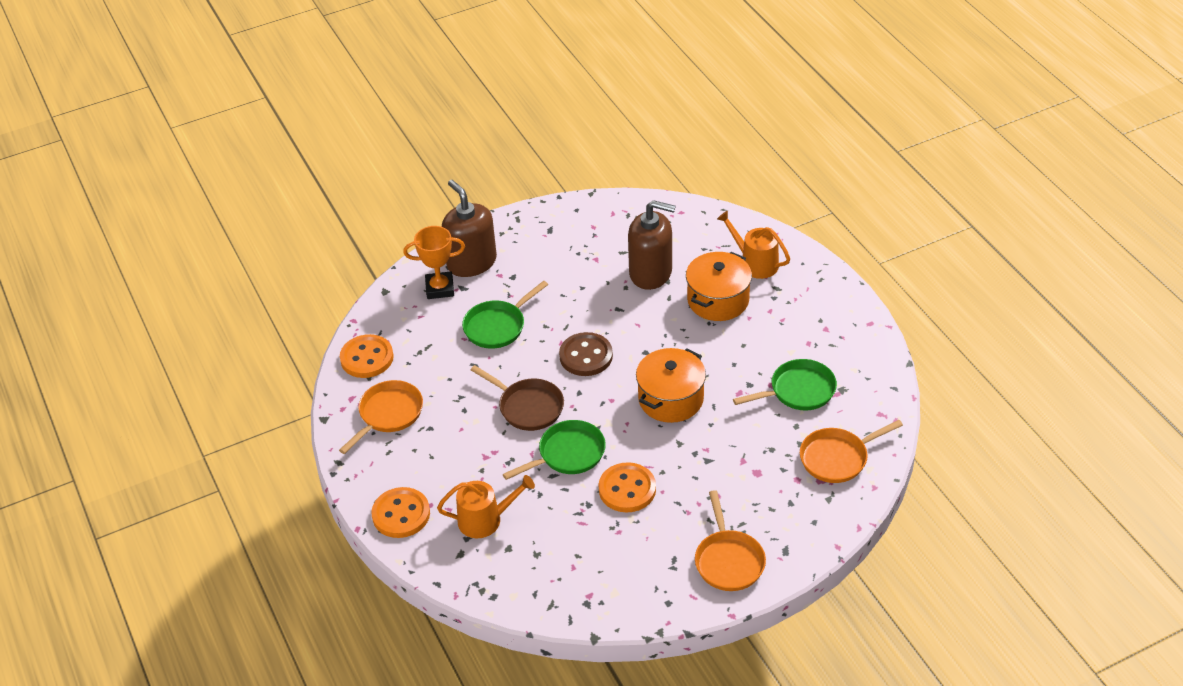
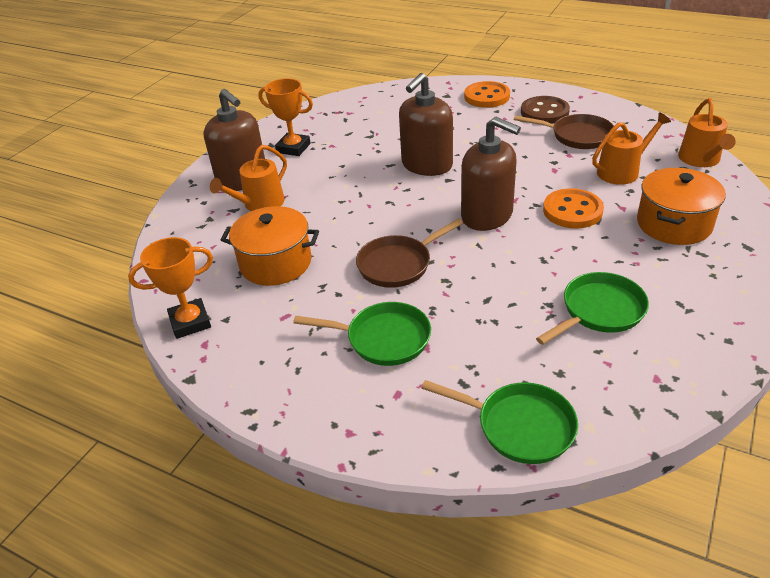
brown pan: 1 -> 2
brown soap dispenser: 2 -> 3
orange button: 3 -> 2
orange pan: 3 -> 0
orange trophy: 1 -> 2
orange watering can: 2 -> 3

